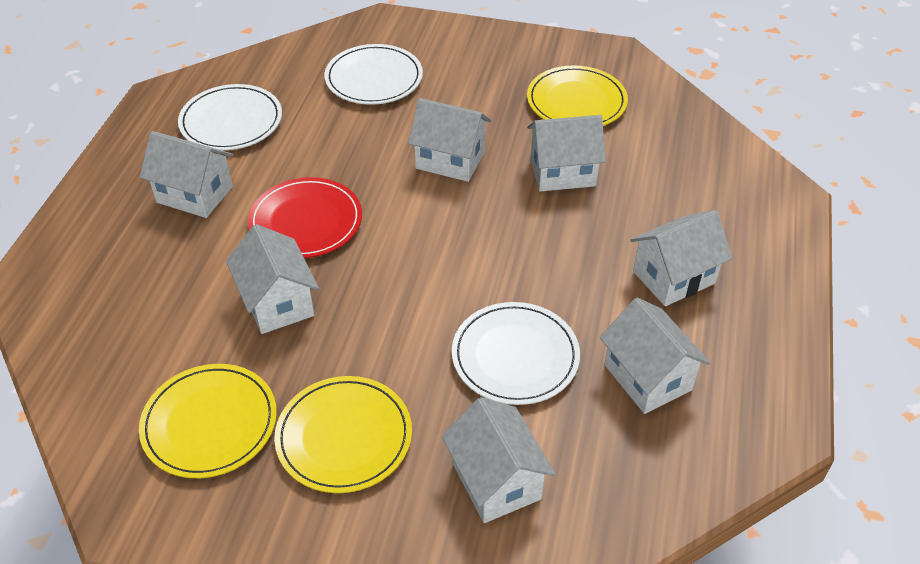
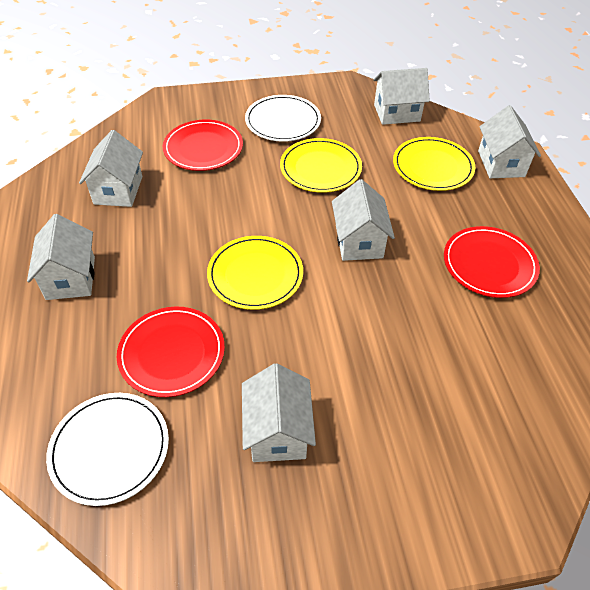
red plate: 1 -> 3
white house: 7 -> 6
white plate: 3 -> 2

